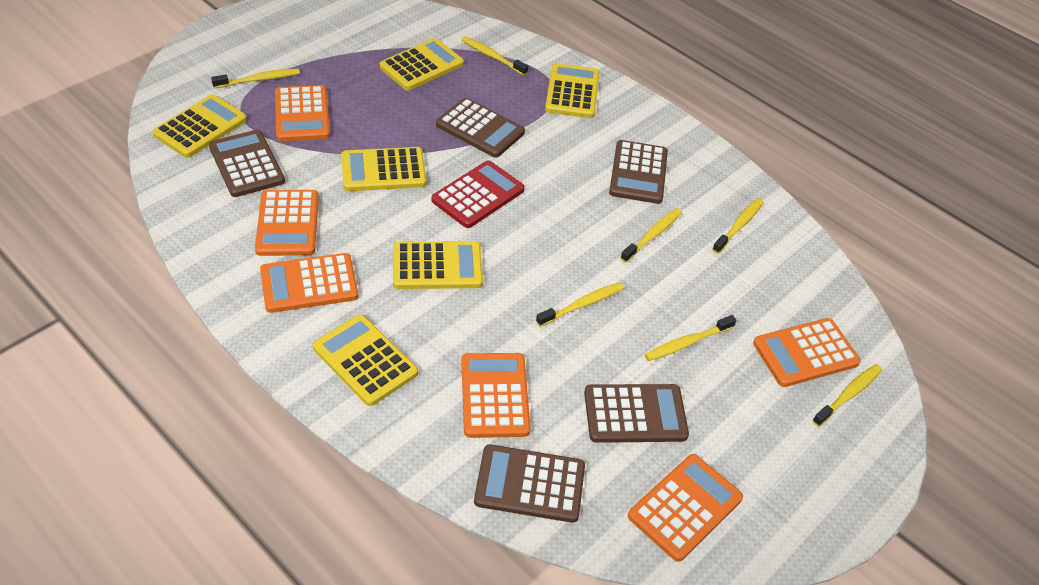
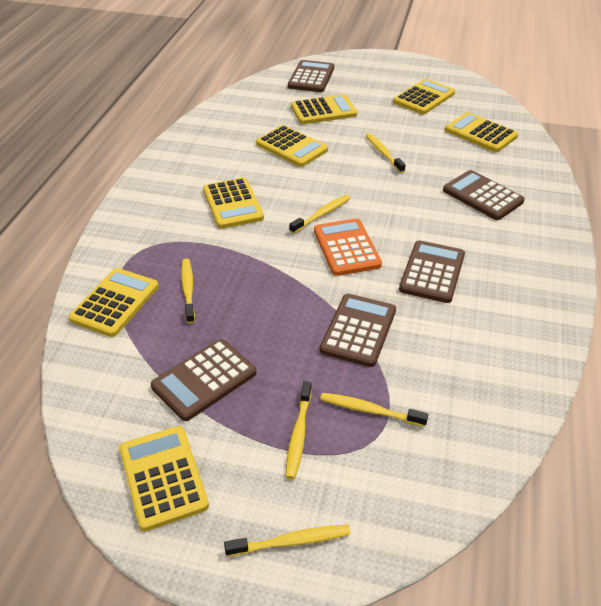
orange calculator: 6 -> 1
red calculator: 1 -> 0
yellow calculator: 6 -> 7
yellow toothbrush: 7 -> 6

